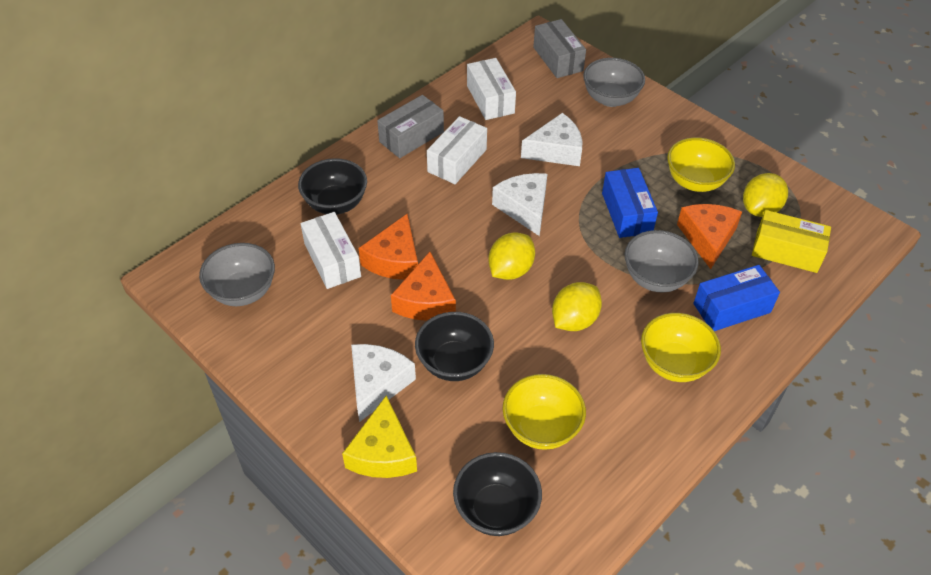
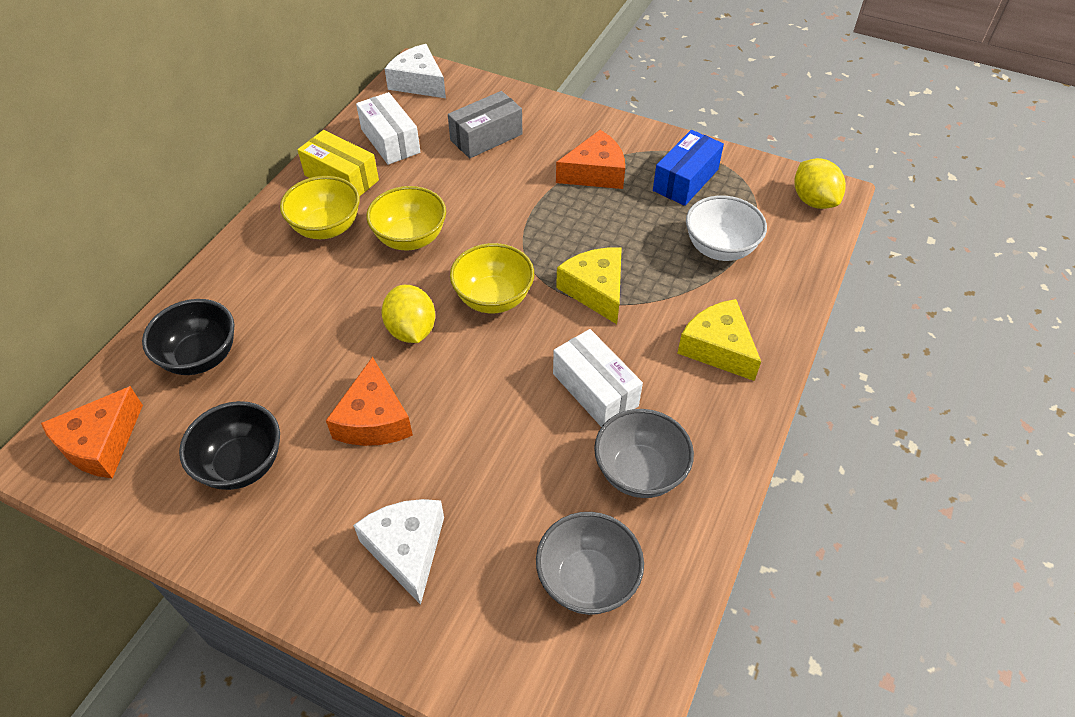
black bowl: 3 -> 2
blue box: 2 -> 1
grey bowl: 3 -> 2
grey box: 2 -> 1
white bowl: 0 -> 1
white box: 3 -> 2
white cheese: 3 -> 2
yellow cheese: 1 -> 2
yellow lemon: 3 -> 2

